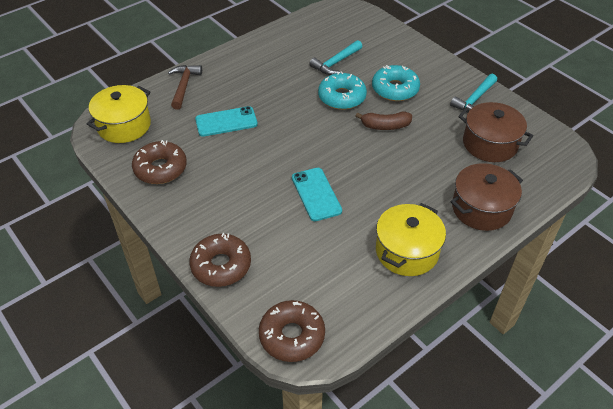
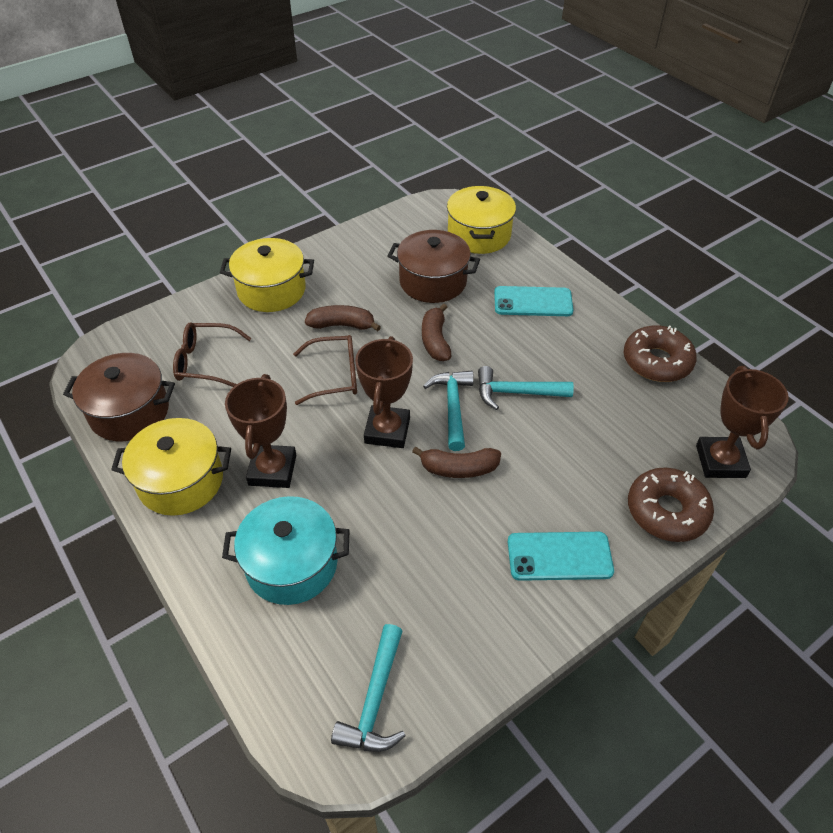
brown banana: 1 -> 3
brown donut: 3 -> 2
brown glasses: 0 -> 2
brown hammer: 1 -> 0
brown trophy: 0 -> 3
turquoise donut: 2 -> 0
turquoise hammer: 2 -> 3
turquoise pot: 0 -> 1
yellow pot: 2 -> 3

